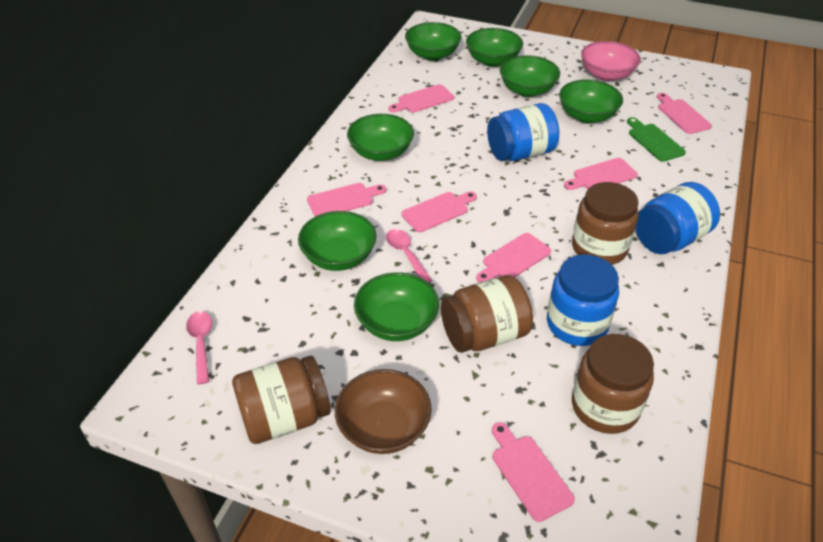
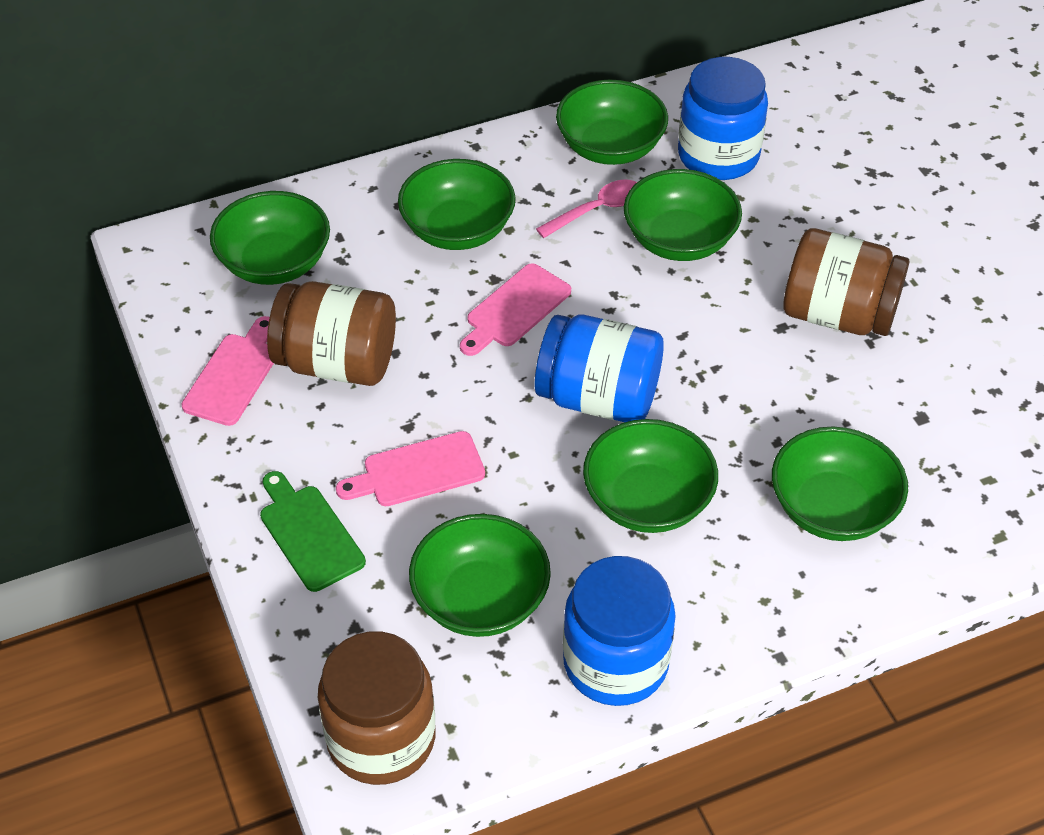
brown bowl: 1 -> 0
brown jar: 4 -> 3
pink bowl: 1 -> 0
pink cutting board: 7 -> 3
pink spoon: 2 -> 1

